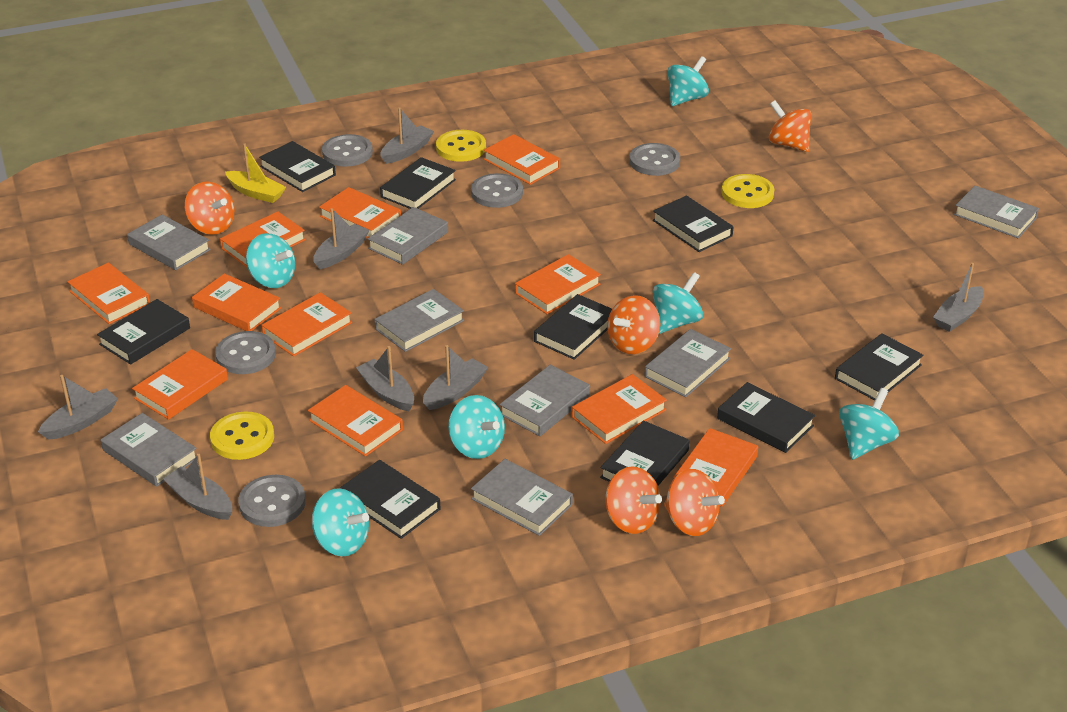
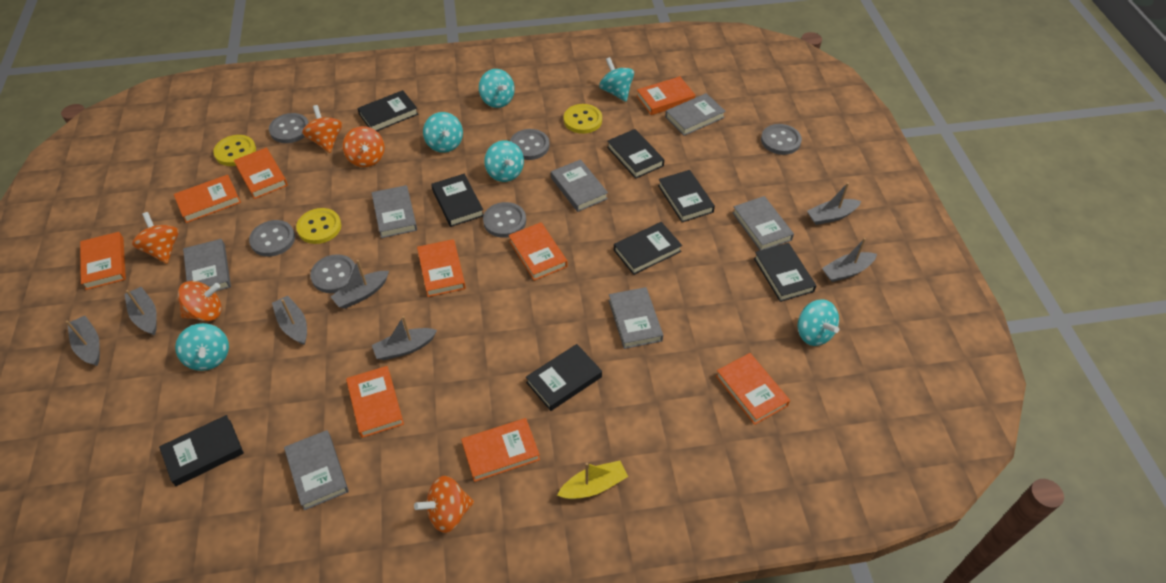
black book: 9 -> 8
grey book: 8 -> 7
grey button: 5 -> 6
orange book: 11 -> 9

